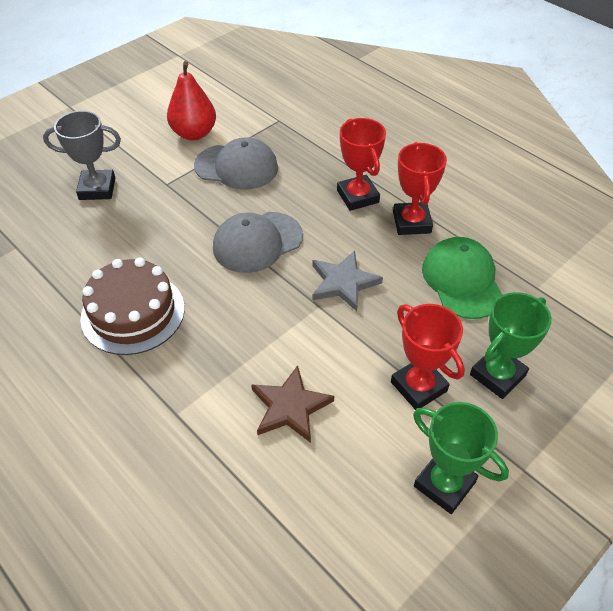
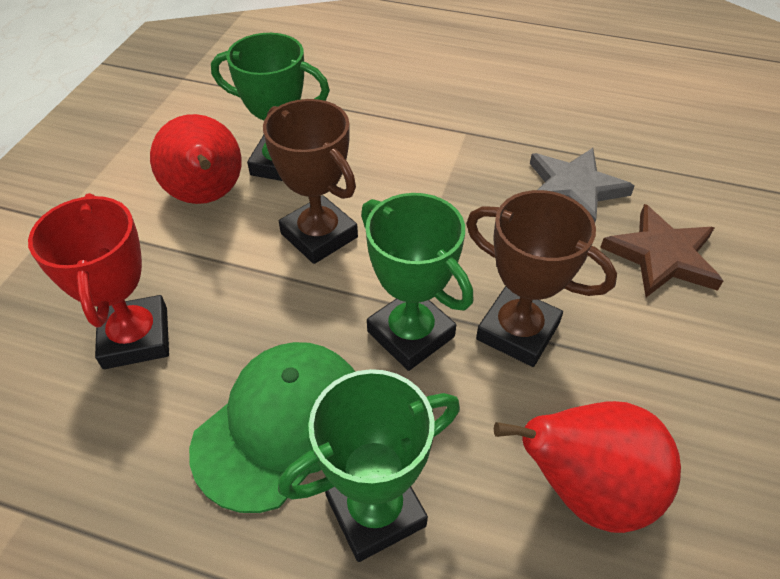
brown cake: 1 -> 0
brown trophy: 0 -> 2
green trophy: 2 -> 3
grey cap: 2 -> 0
grey trophy: 1 -> 0
red pear: 1 -> 2
red trophy: 3 -> 1

